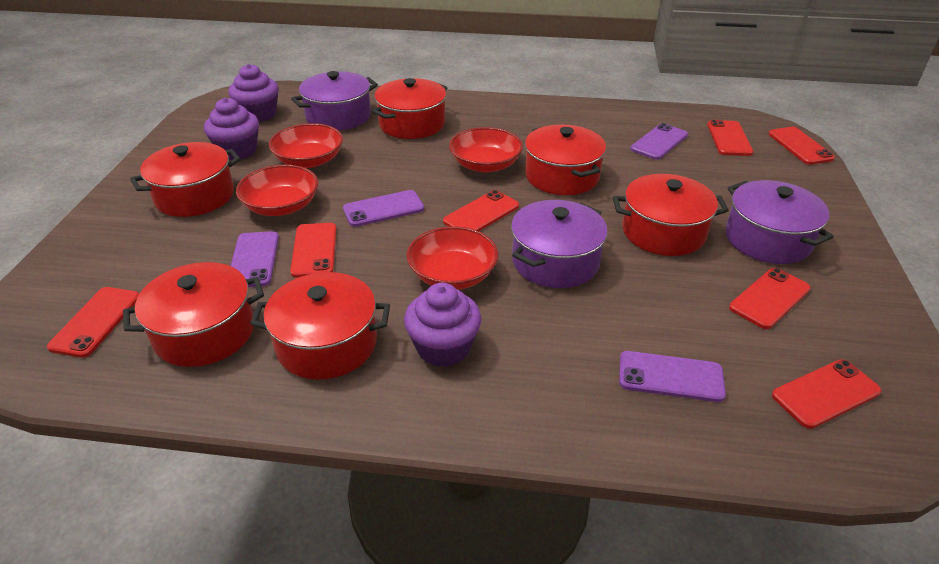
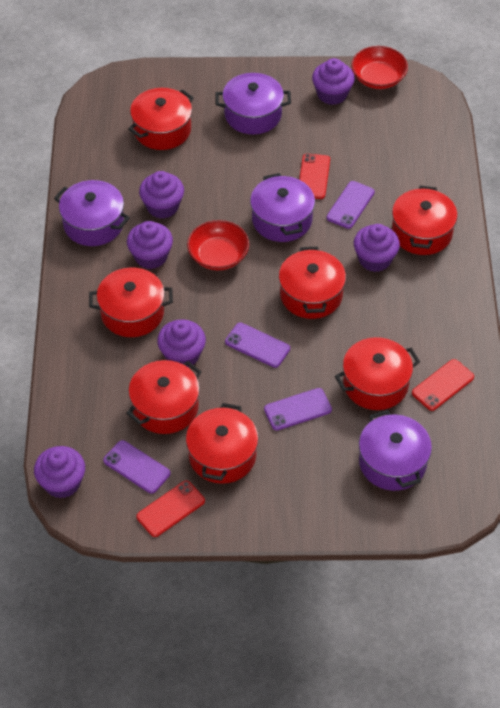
purple cupcake: 3 -> 6
purple pot: 3 -> 4
red bowl: 4 -> 2
red phone: 7 -> 3
red pot: 6 -> 7

